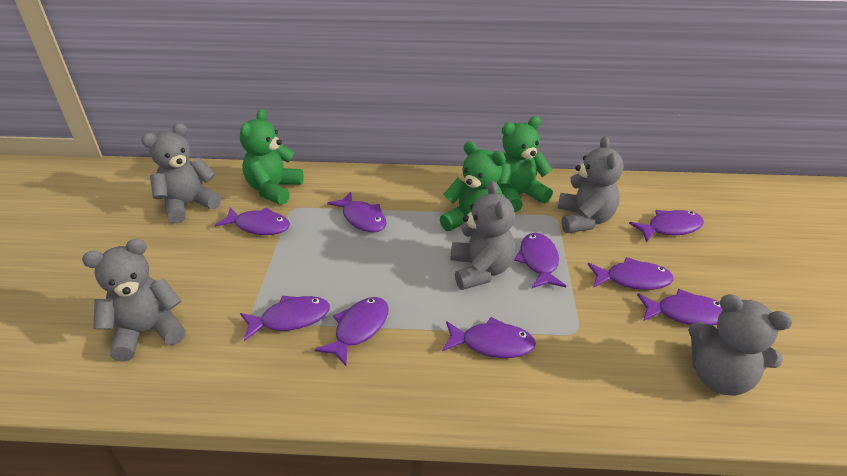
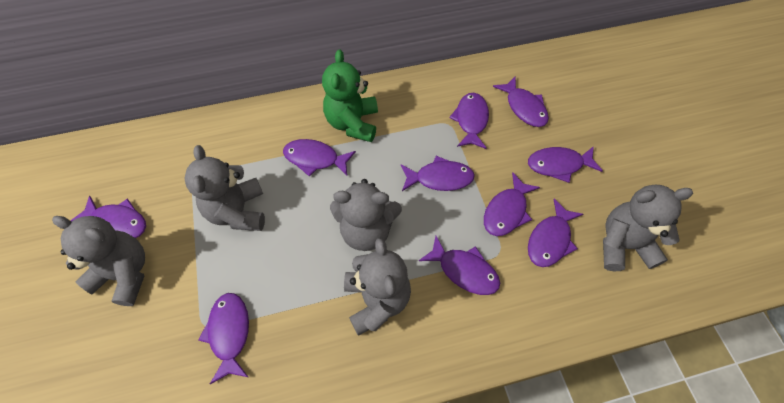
green teddy bear: 3 -> 1
purple fish: 9 -> 10

